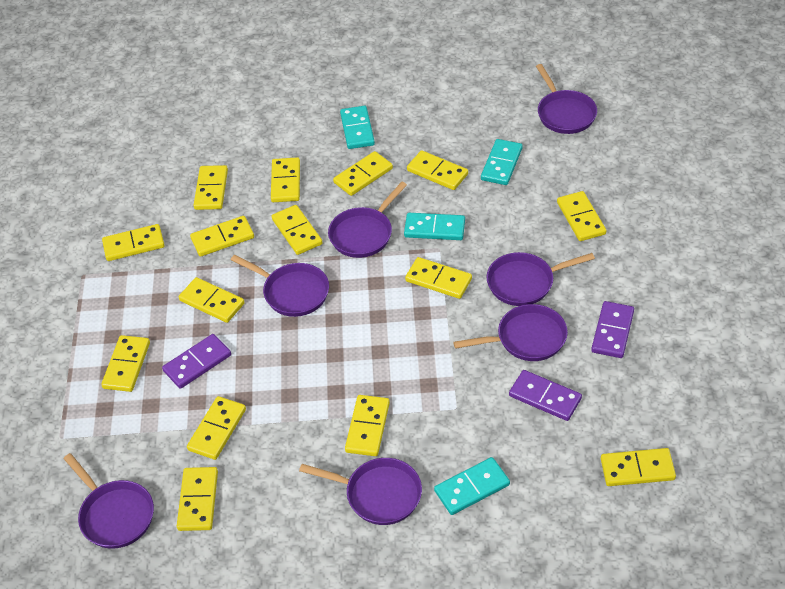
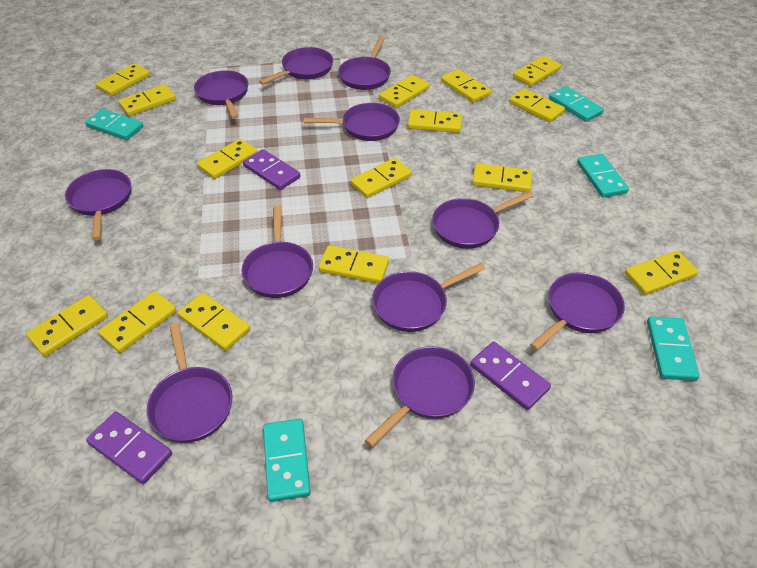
purple pan: 7 -> 11
turquoise domino: 4 -> 5

